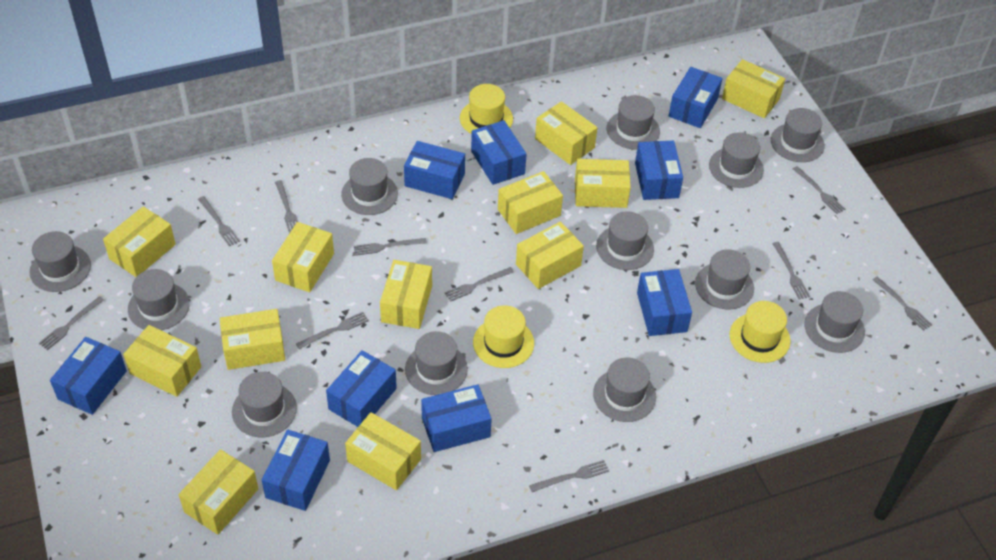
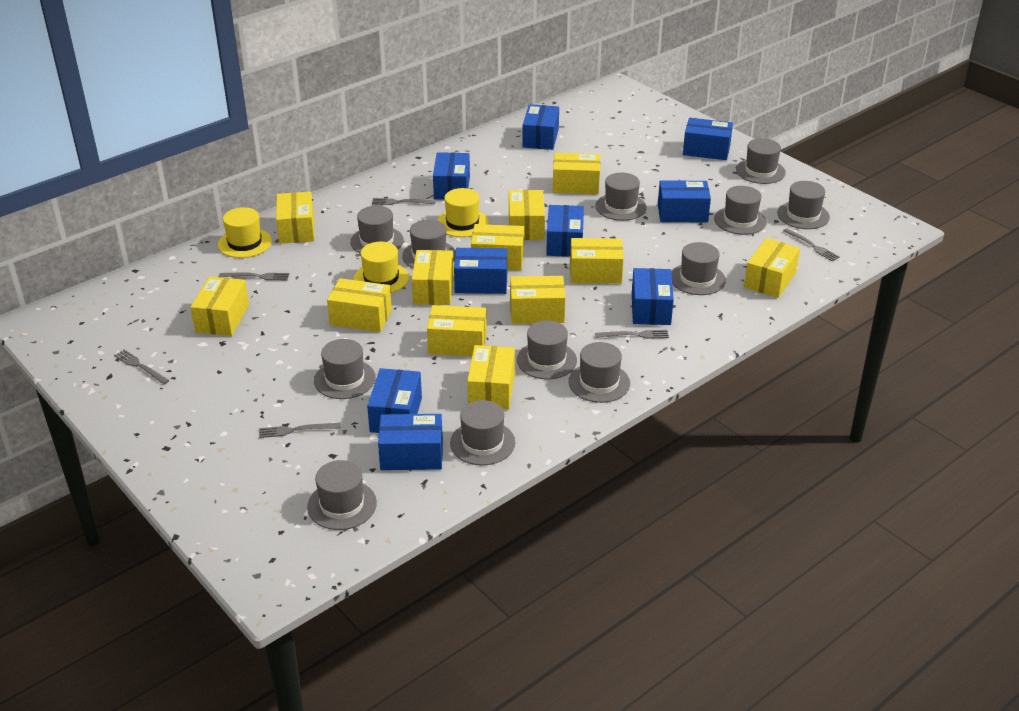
grey fork: 10 -> 6

